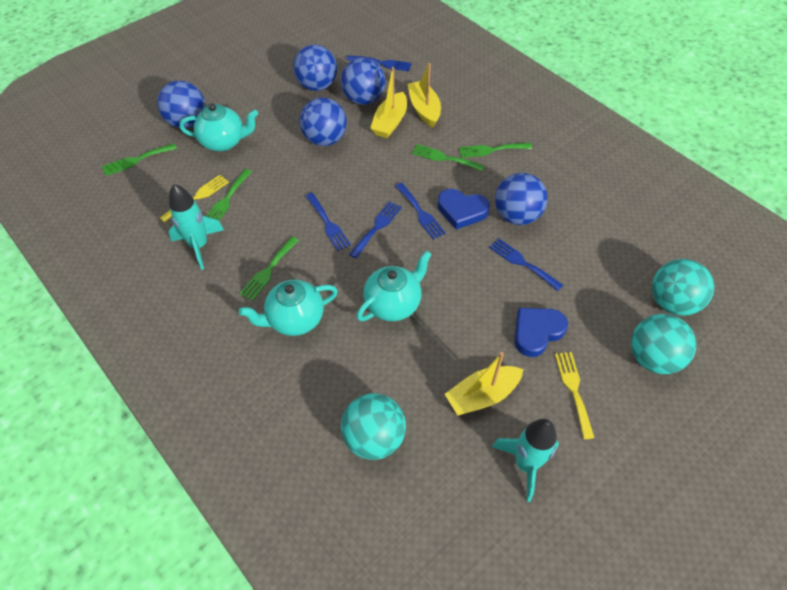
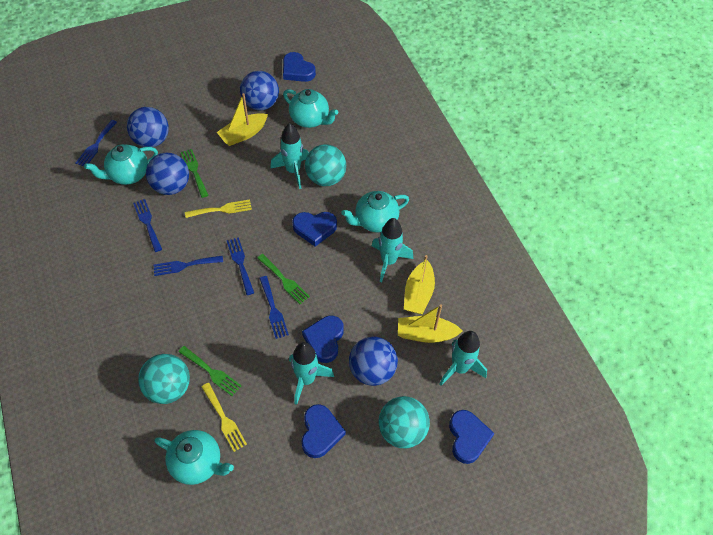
blue ball: 5 -> 4
blue heart: 2 -> 5
green fork: 5 -> 3
turquoise rocket: 2 -> 4
turquoise teapot: 3 -> 4

